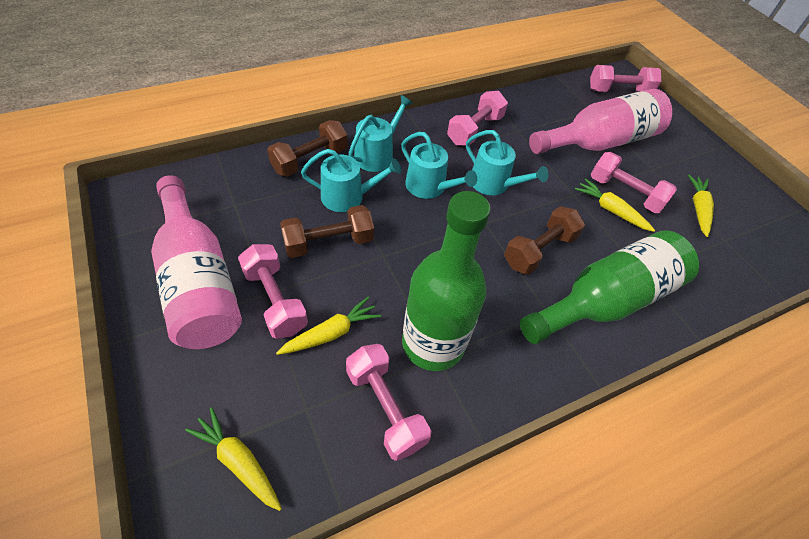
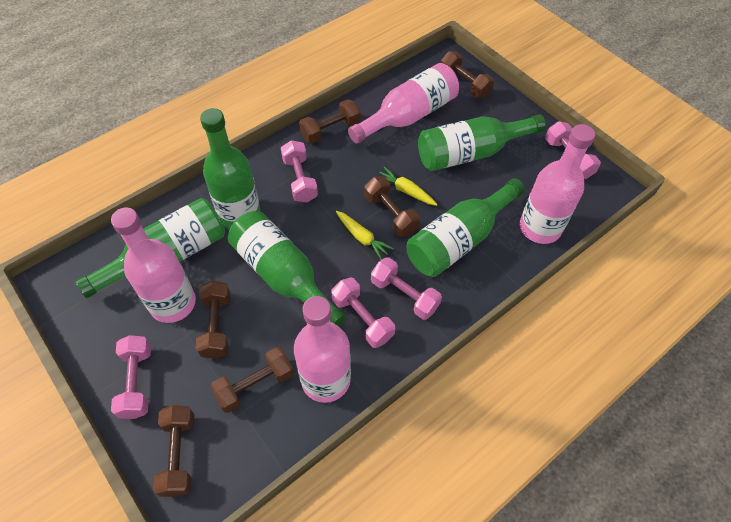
brown dumbbell: 3 -> 6
green bottle: 2 -> 5
pink bottle: 2 -> 4
turquoise watering can: 4 -> 0
yellow carrot: 4 -> 2

